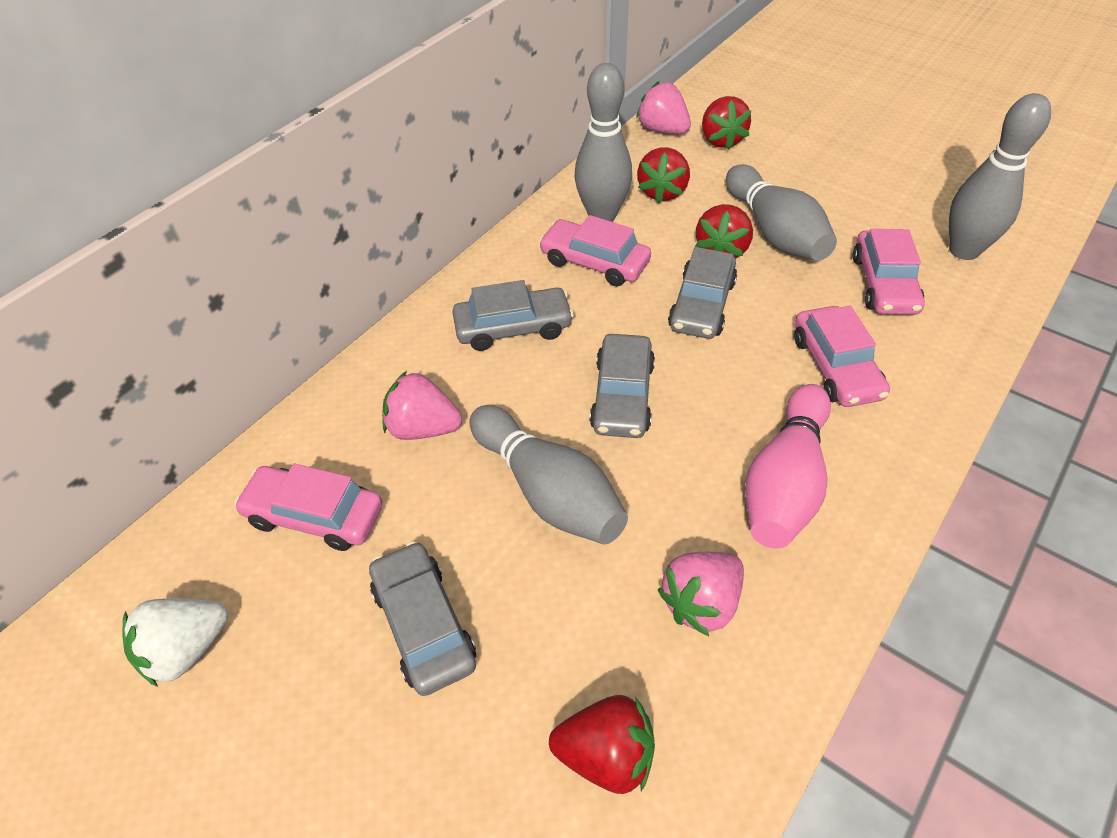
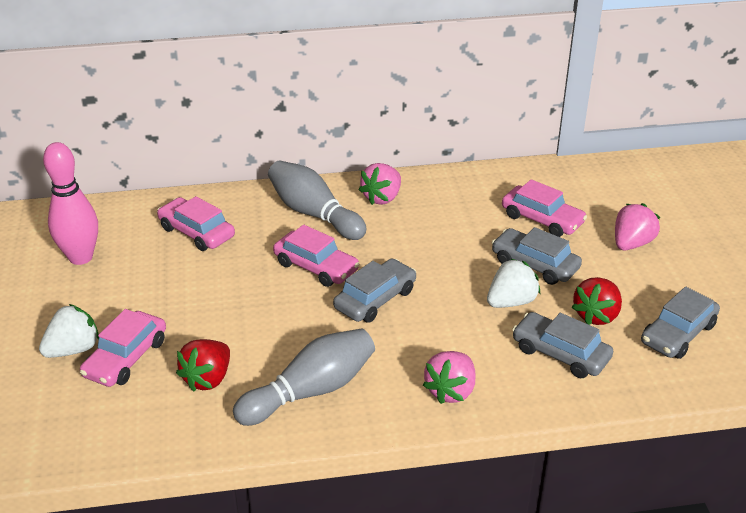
grey bowling pin: 4 -> 2
red strawberry: 4 -> 2
white strawberry: 1 -> 2

